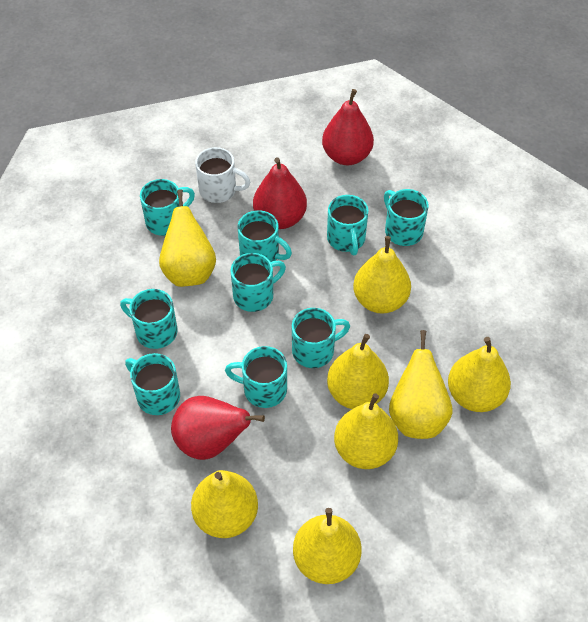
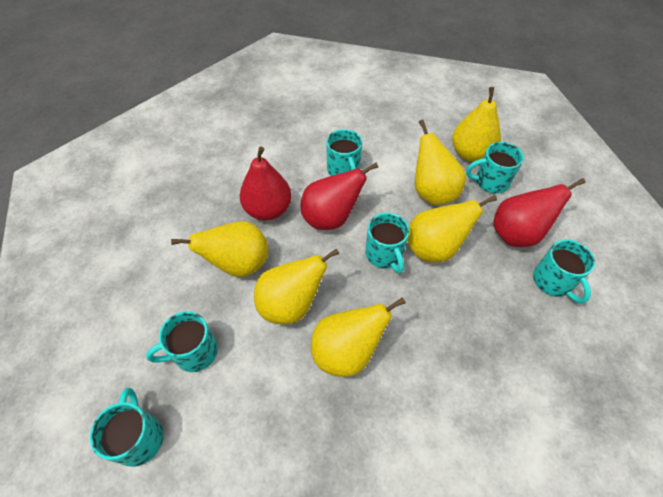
turquoise mug: 9 -> 6
white mug: 1 -> 0
yellow pear: 8 -> 6

